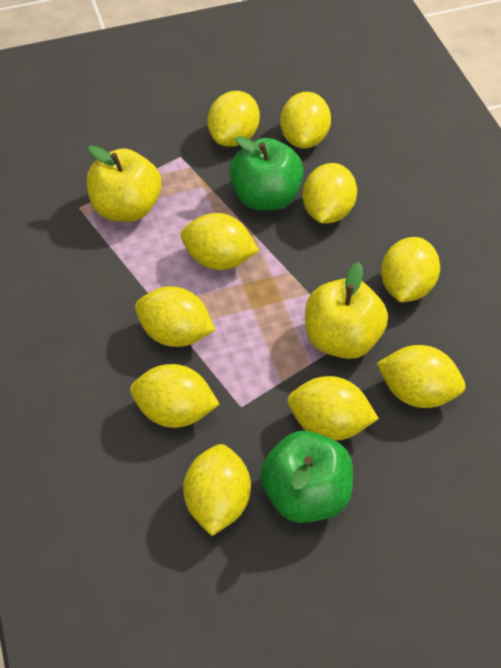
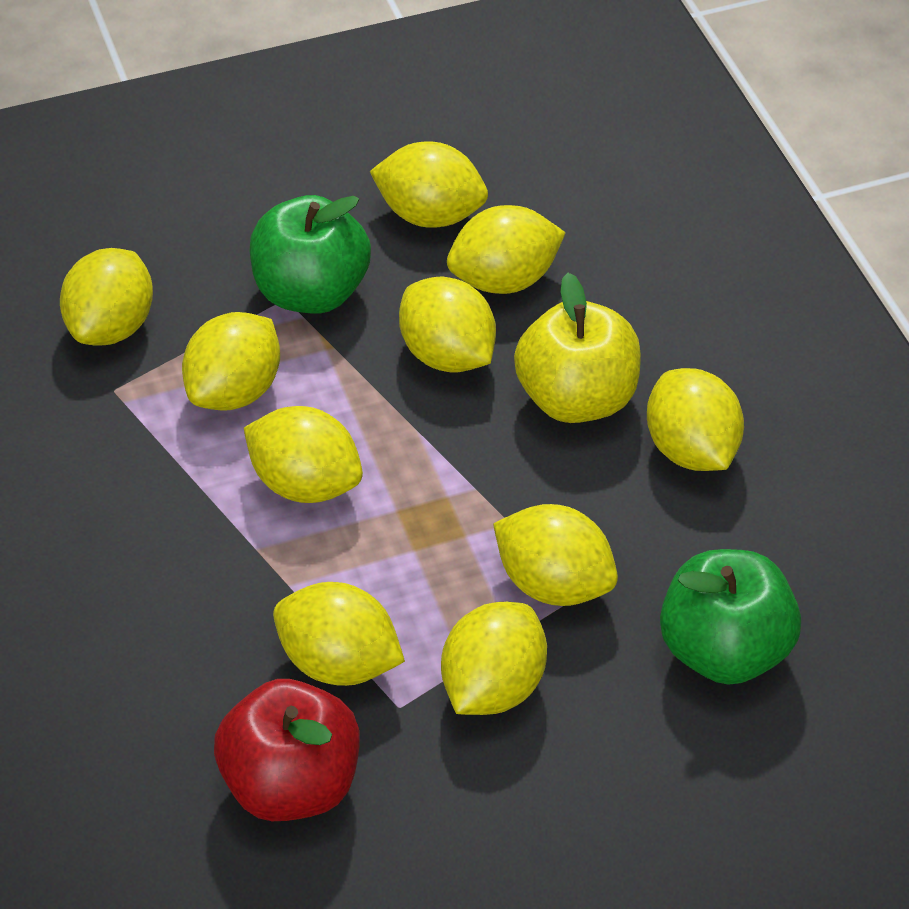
red apple: 0 -> 1
yellow apple: 2 -> 1

